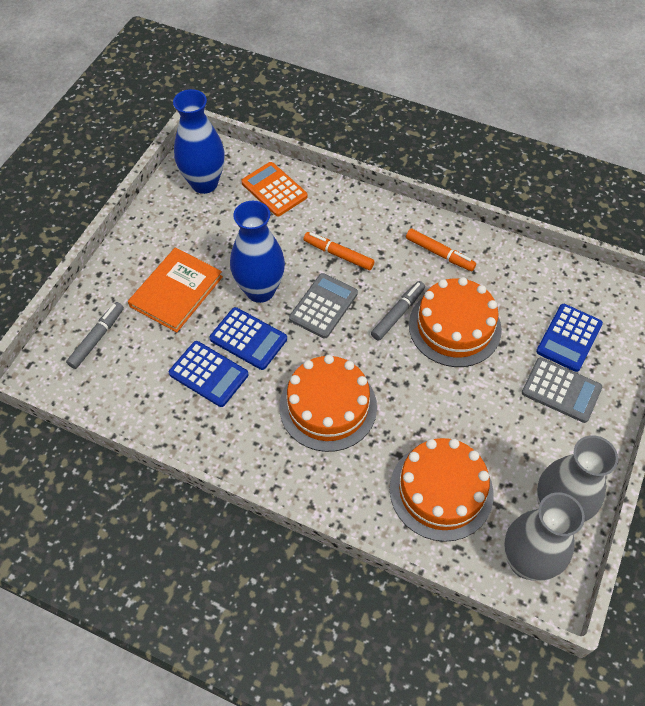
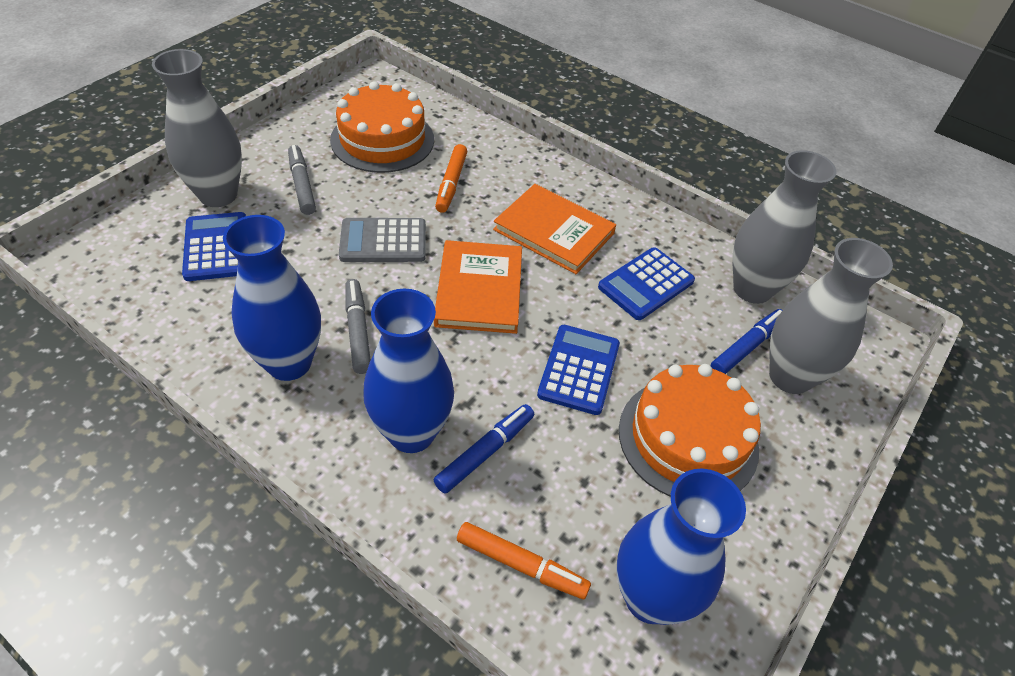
blue marker: 0 -> 2
blue vase: 2 -> 3
grey calculator: 2 -> 1
grey vase: 2 -> 3
orange book: 1 -> 2
orange cake: 3 -> 2
orange calculator: 1 -> 0

